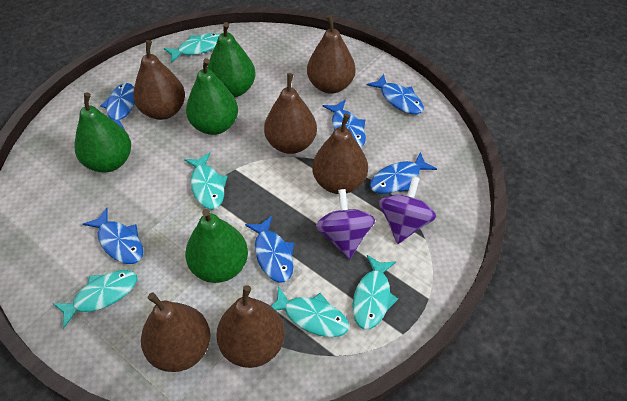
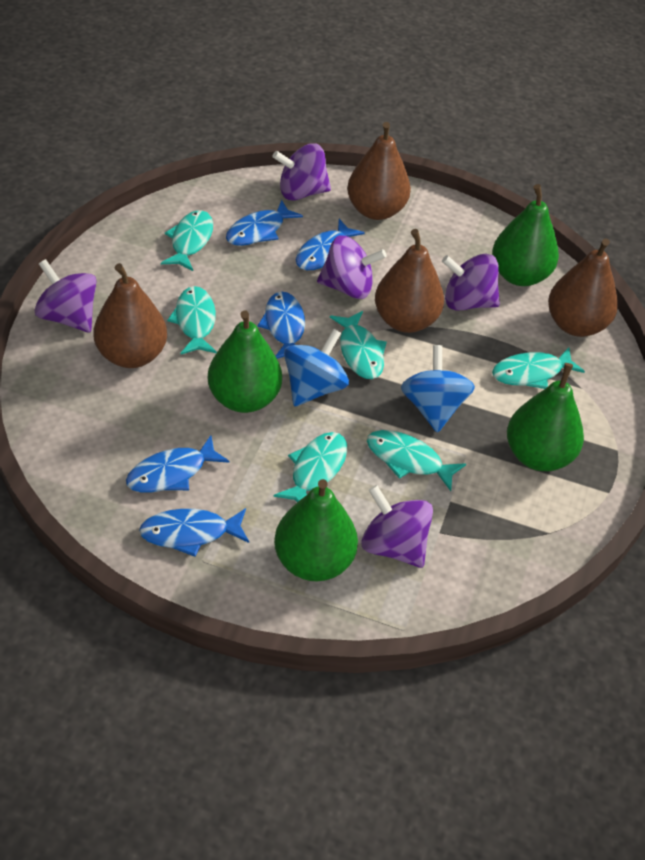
blue fish: 6 -> 5
blue spinning top: 0 -> 2
brown pear: 6 -> 4
purple spinning top: 2 -> 5
turquoise fish: 5 -> 6

